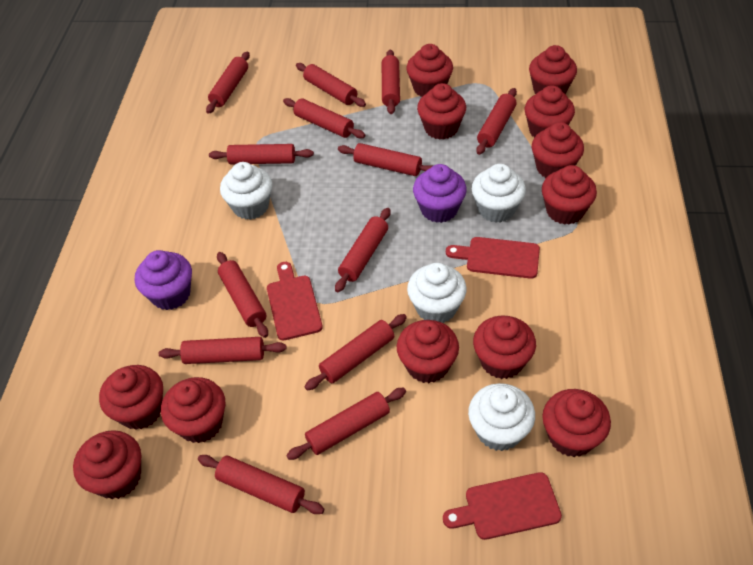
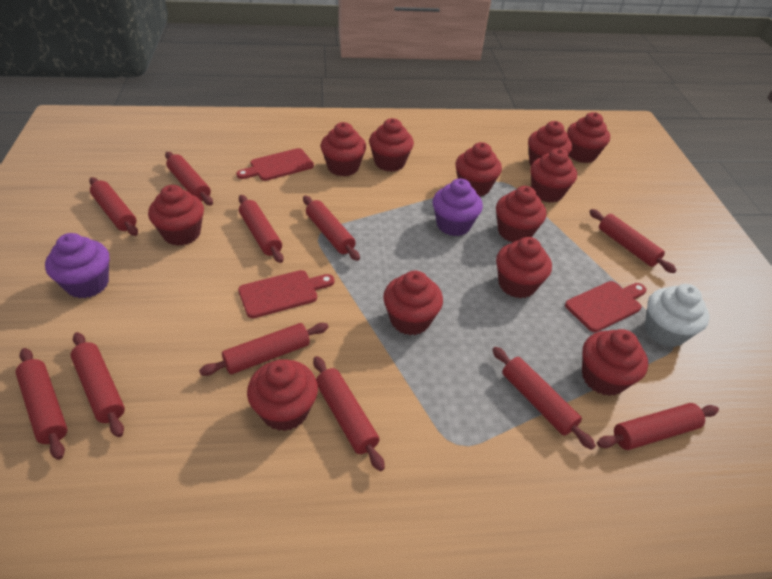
red rolling pin: 13 -> 11
white cupcake: 4 -> 1

